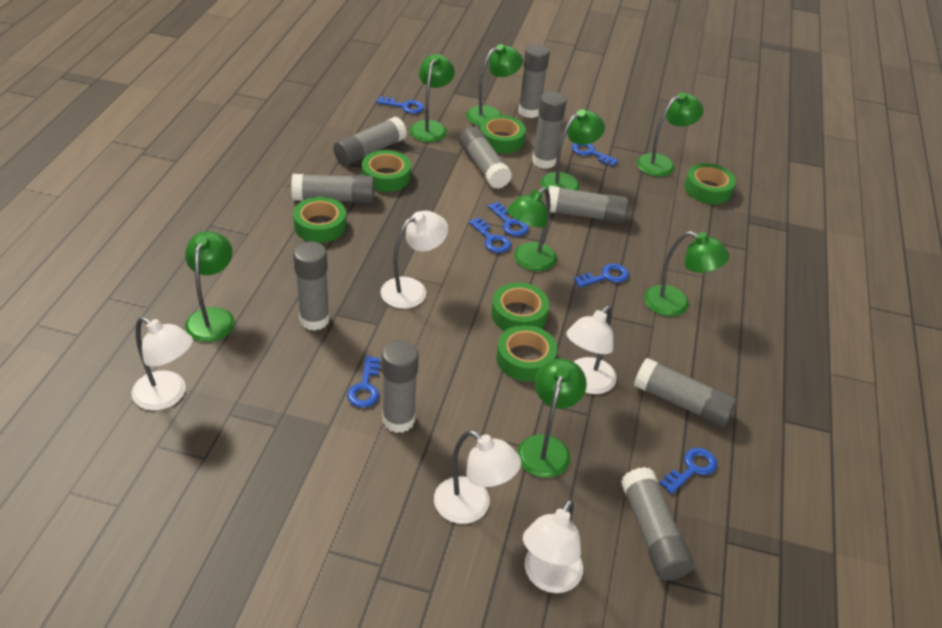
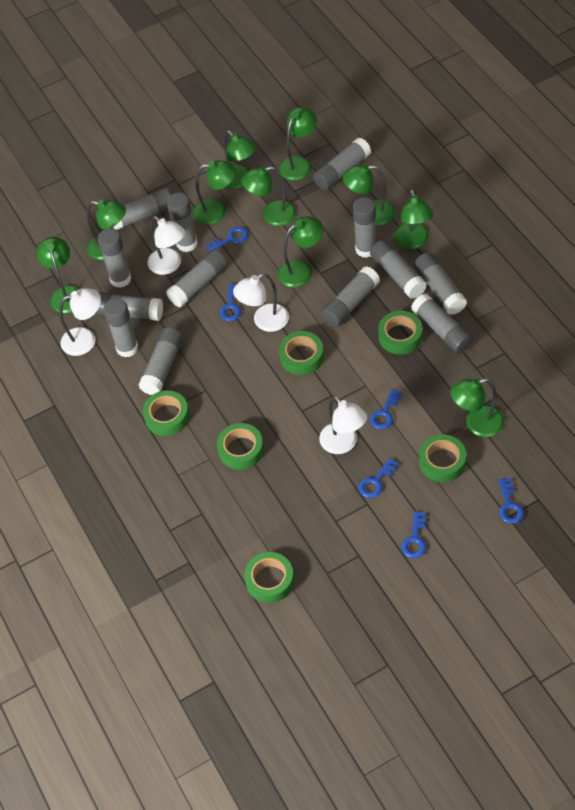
blue key: 7 -> 6
green lamp: 8 -> 10
grey glue stick: 10 -> 13
white lamp: 5 -> 4

